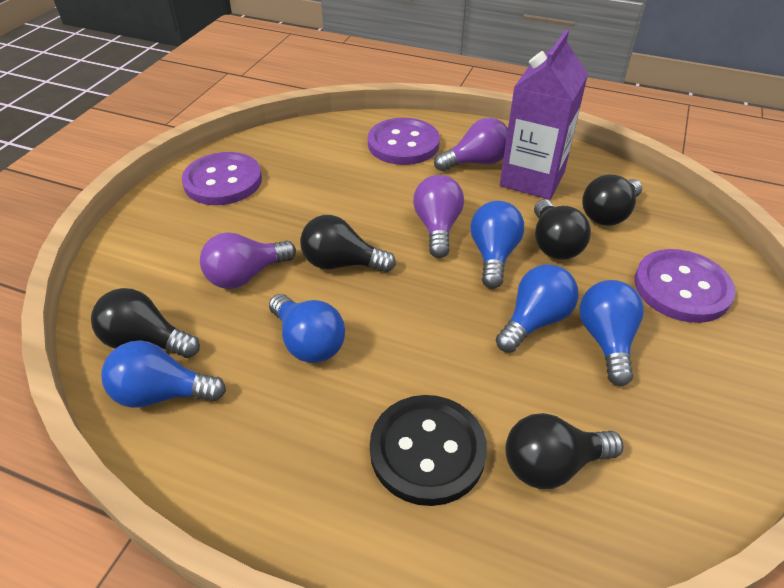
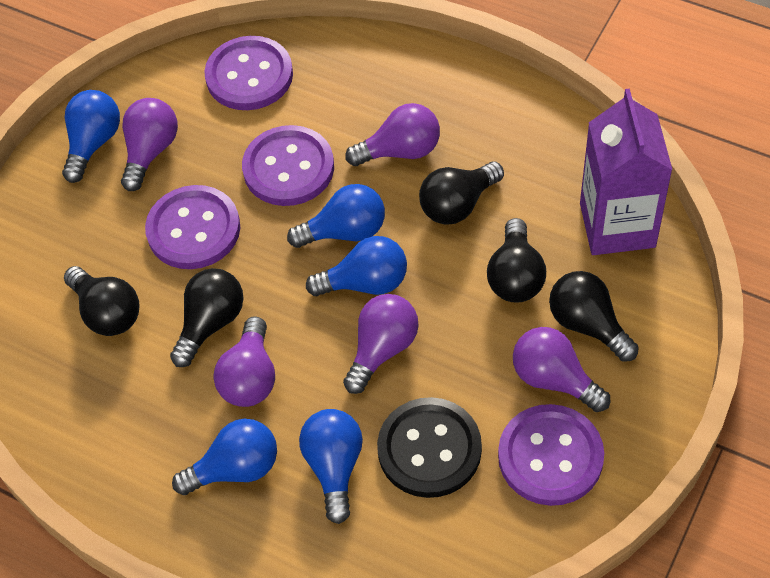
purple button: 3 -> 4
purple light bulb: 3 -> 5

